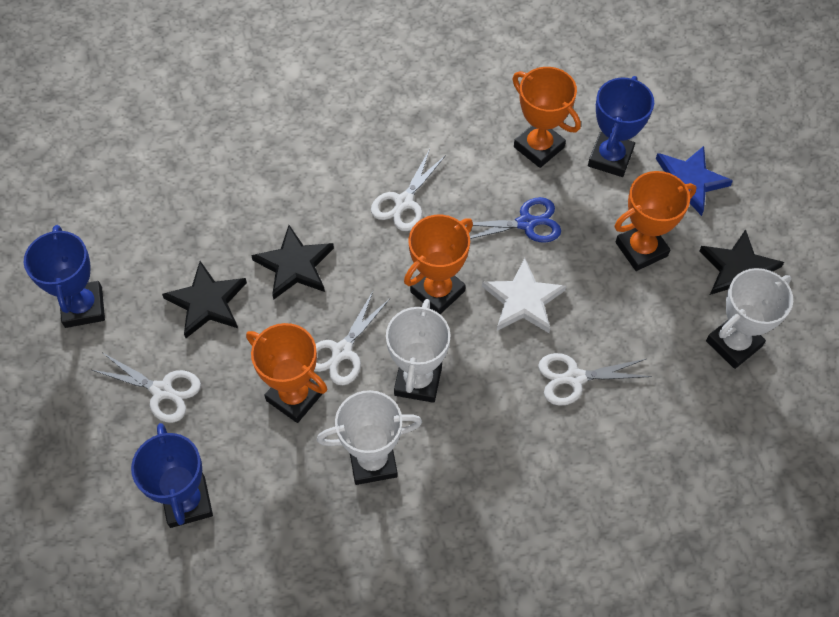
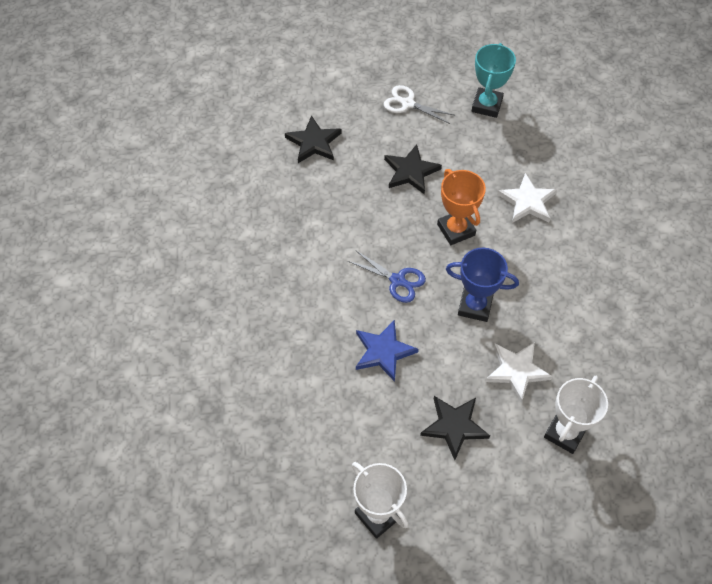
blue trophy: 3 -> 1
orange trophy: 4 -> 1
turquoise trophy: 0 -> 1
white scissors: 4 -> 1
white star: 1 -> 2
white trophy: 3 -> 2

